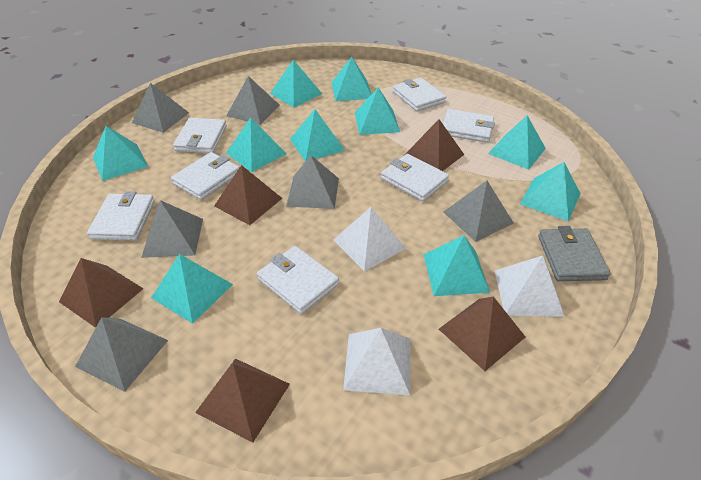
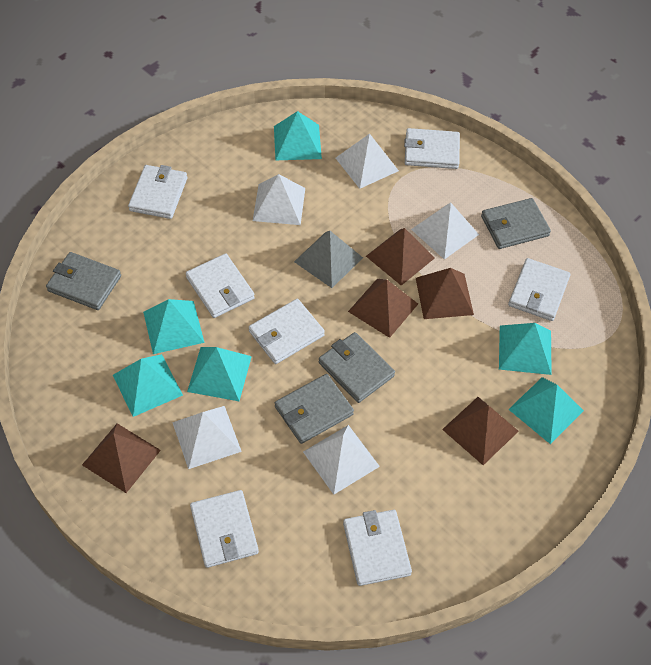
grey pyramid: 6 -> 1
grey wallet: 1 -> 4
turquoise pyramid: 10 -> 6
white pyramid: 3 -> 5

